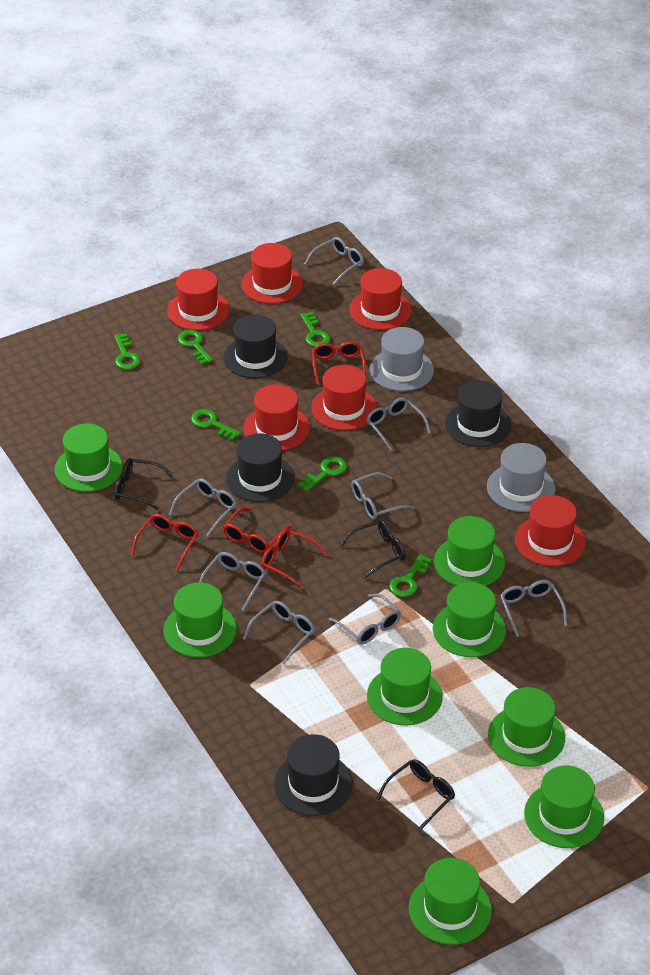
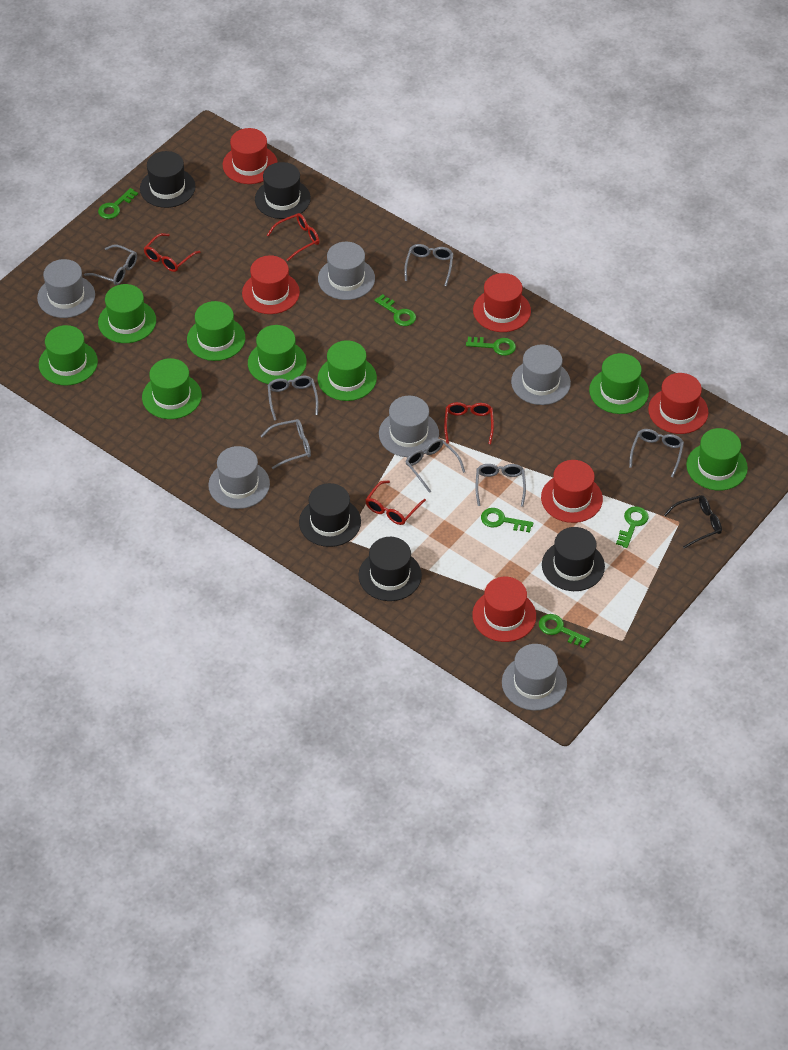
black glasses: 3 -> 1
black hat: 4 -> 5
grey glasses: 8 -> 7
grey hat: 2 -> 6

